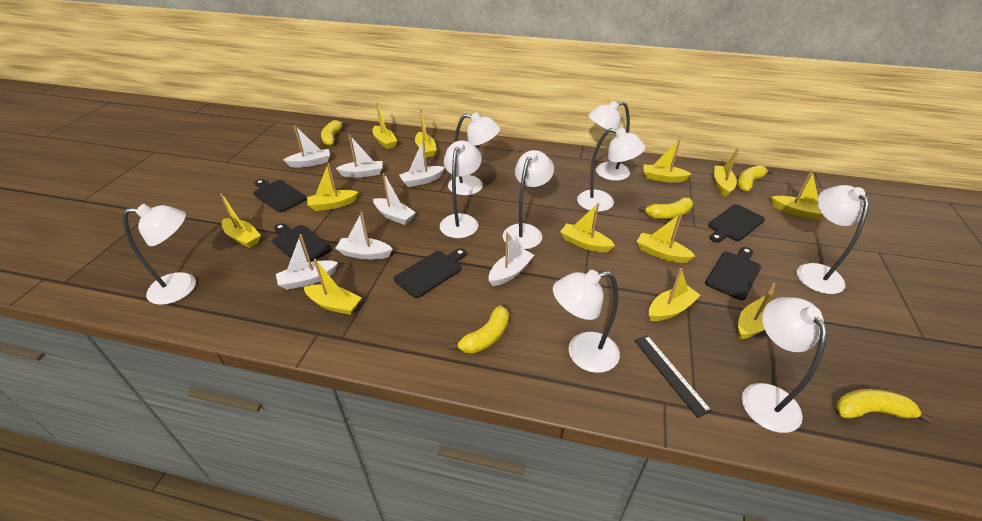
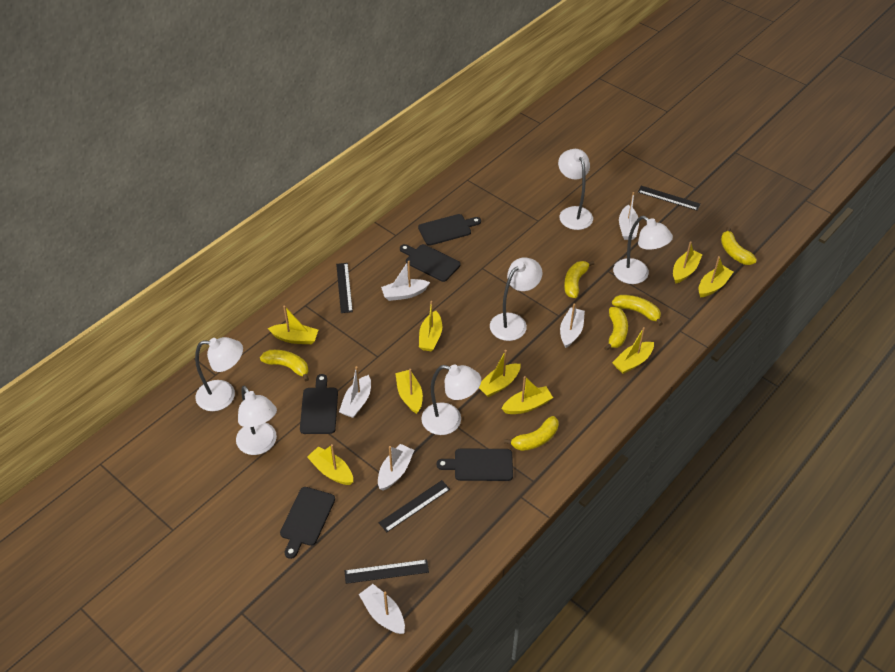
black ruler: 1 -> 4
white boat: 7 -> 6
white lamp: 9 -> 6
yellow banana: 5 -> 6
yellow boat: 12 -> 9

